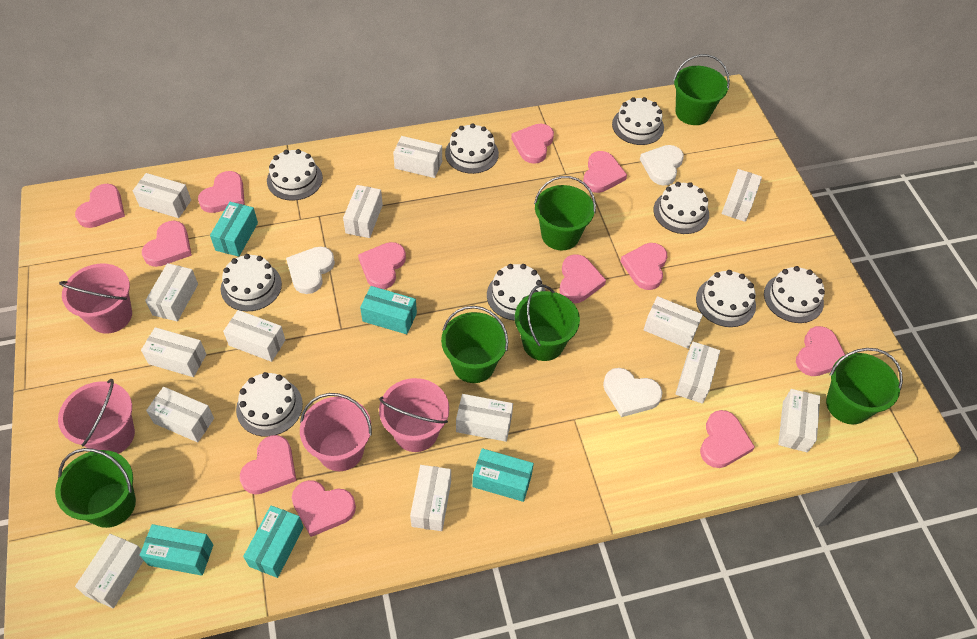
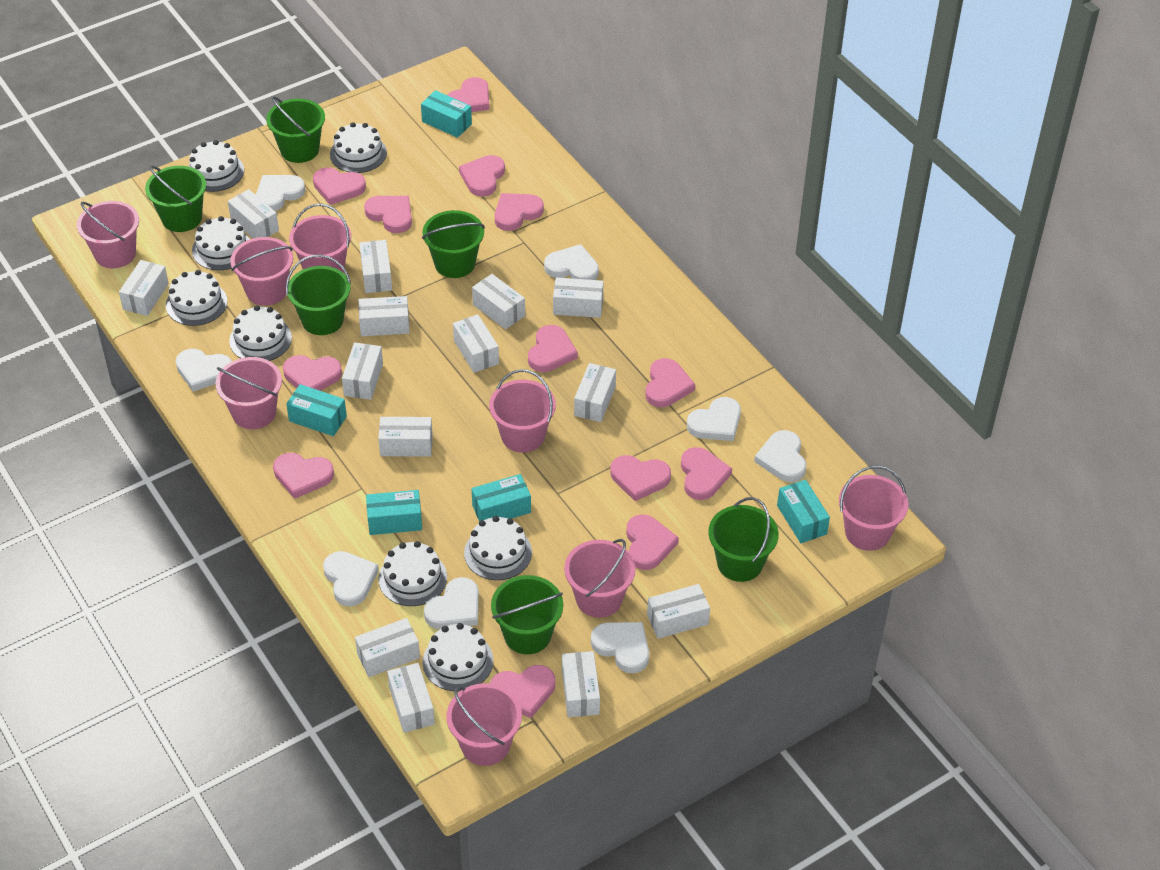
pink bucket: 4 -> 8
pink heart: 12 -> 13
white cake: 9 -> 8
white heart: 3 -> 8

